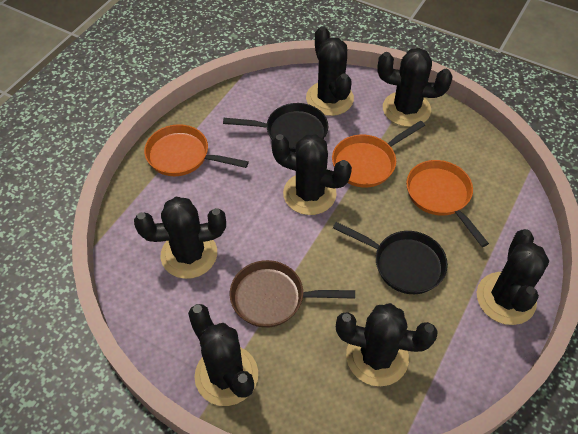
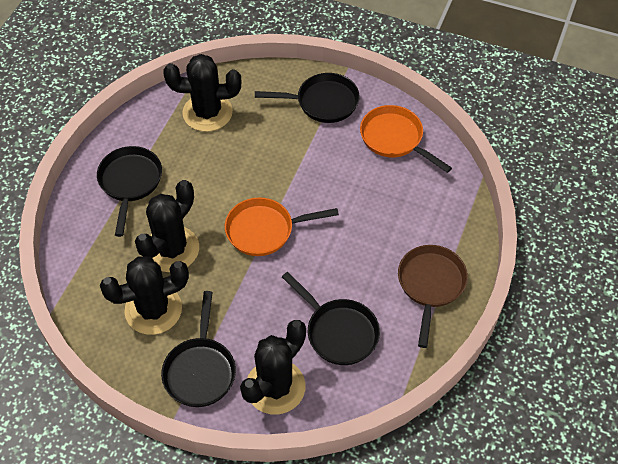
black cactus: 7 -> 4
black pan: 2 -> 4
orange pan: 3 -> 2

